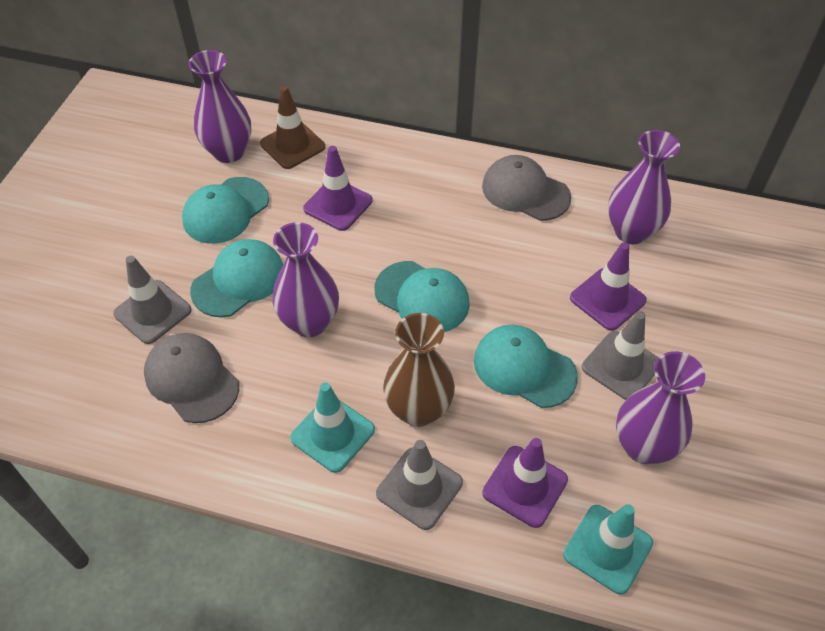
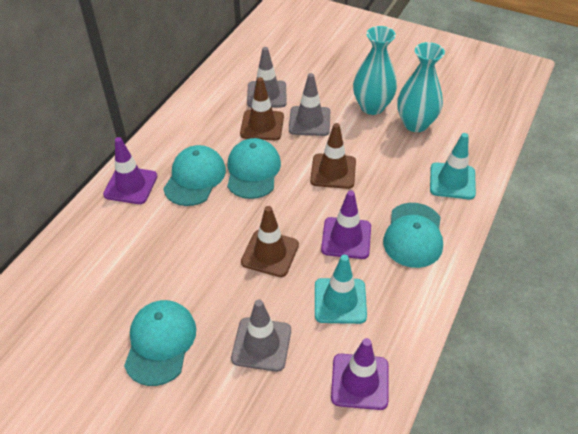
brown traffic cone: 1 -> 3
brown vase: 1 -> 0
grey cap: 2 -> 0
purple vase: 4 -> 0
turquoise vase: 0 -> 2

